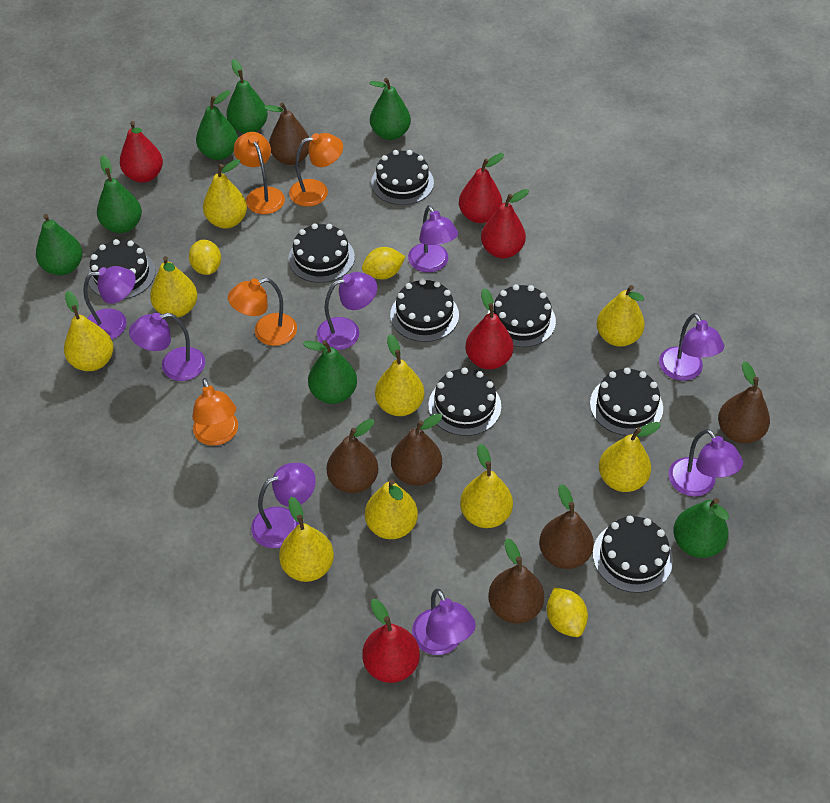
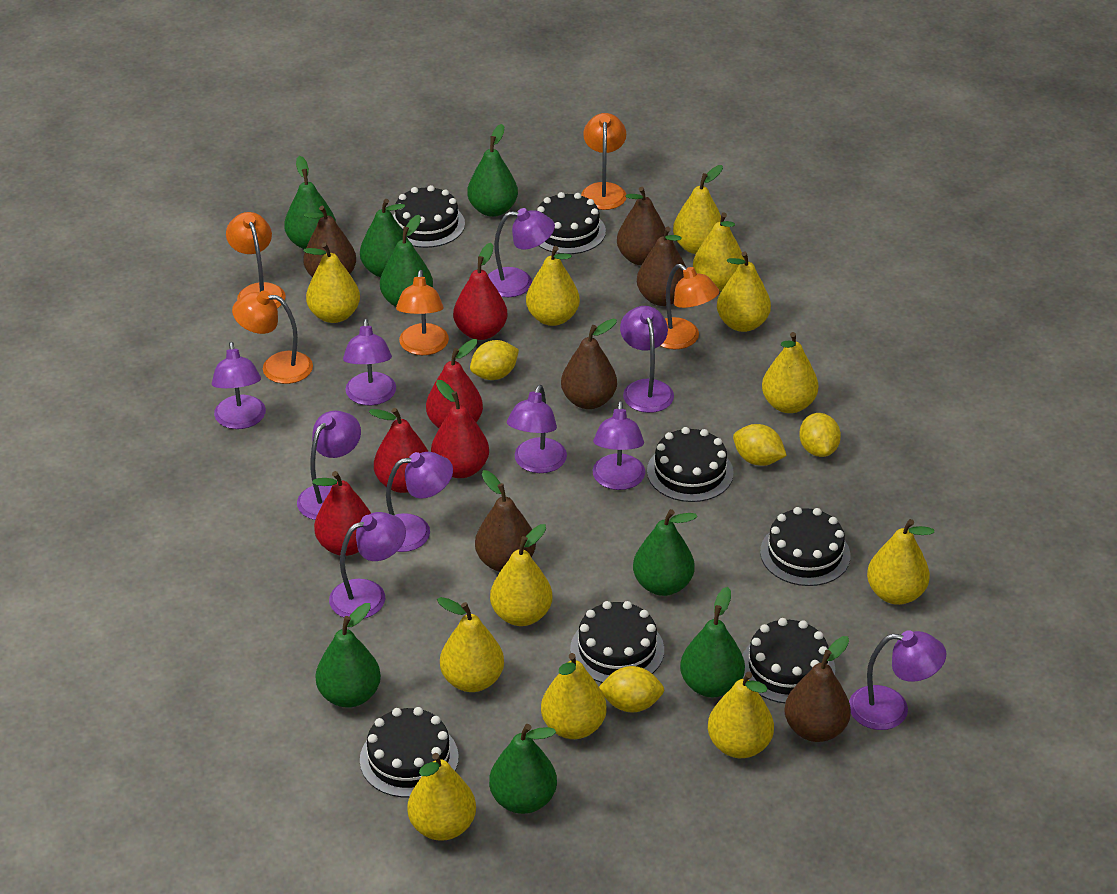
black cake: 8 -> 7
green pear: 7 -> 8
orange lamp: 4 -> 5
purple lamp: 8 -> 10
yellow lemon: 3 -> 4
yellow pear: 9 -> 12

